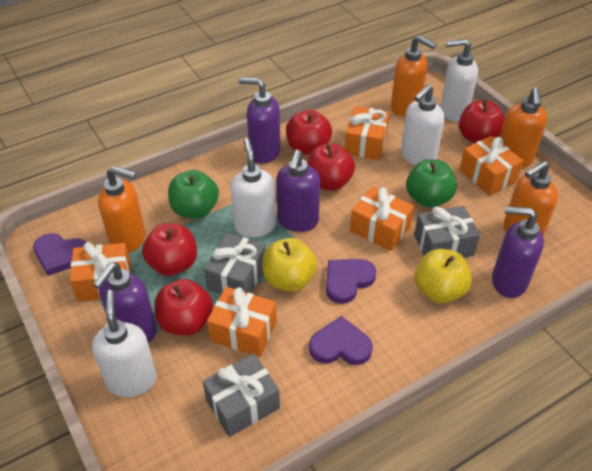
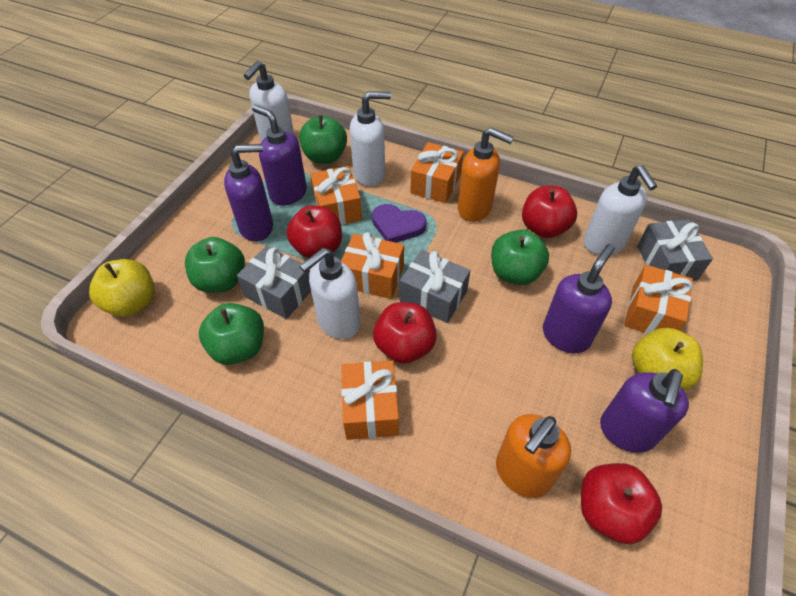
green apple: 2 -> 4
orange soap dispenser: 4 -> 2
purple heart: 3 -> 1
red apple: 5 -> 4

